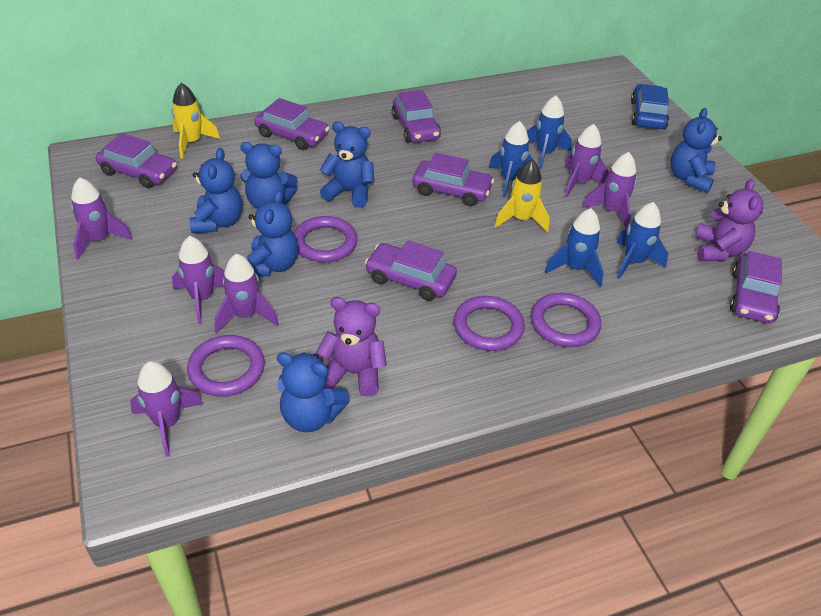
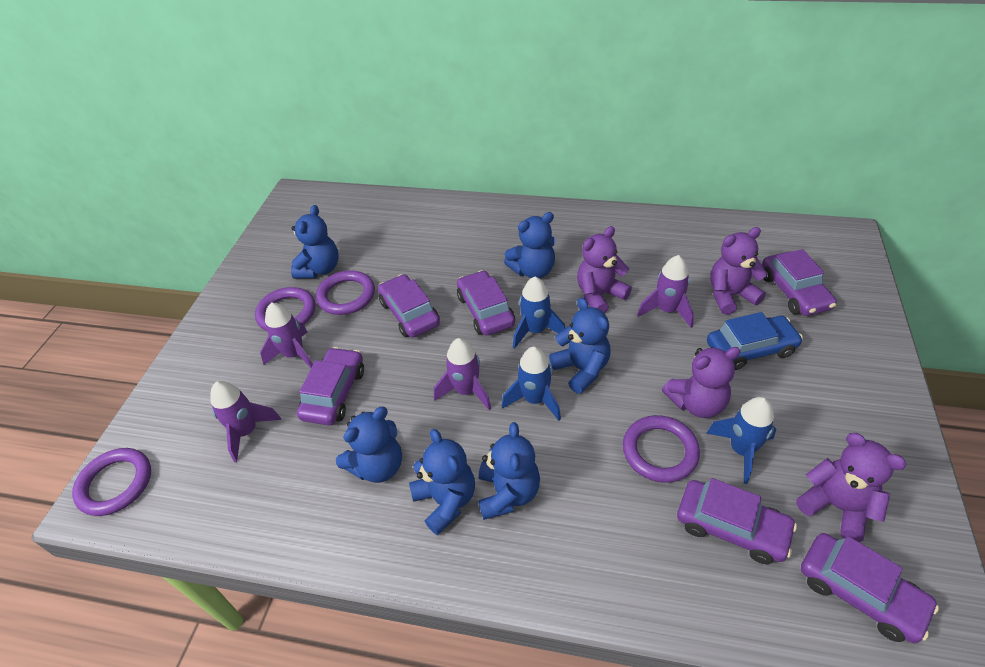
blue rocket: 4 -> 3
purple rocket: 6 -> 4
purple teddy bear: 2 -> 4
yellow rocket: 2 -> 0

